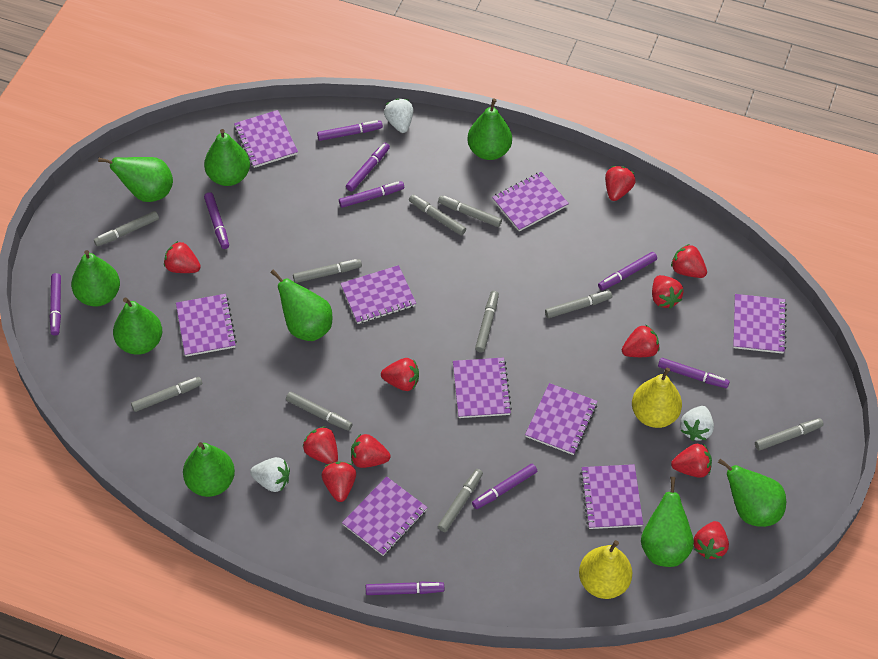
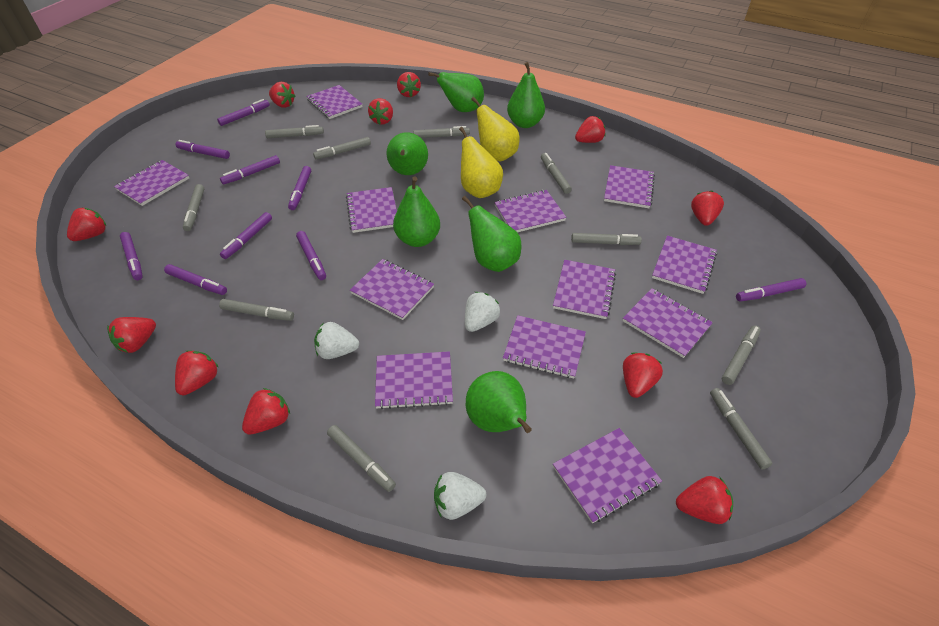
green pear: 9 -> 6
purple notebook: 9 -> 12

